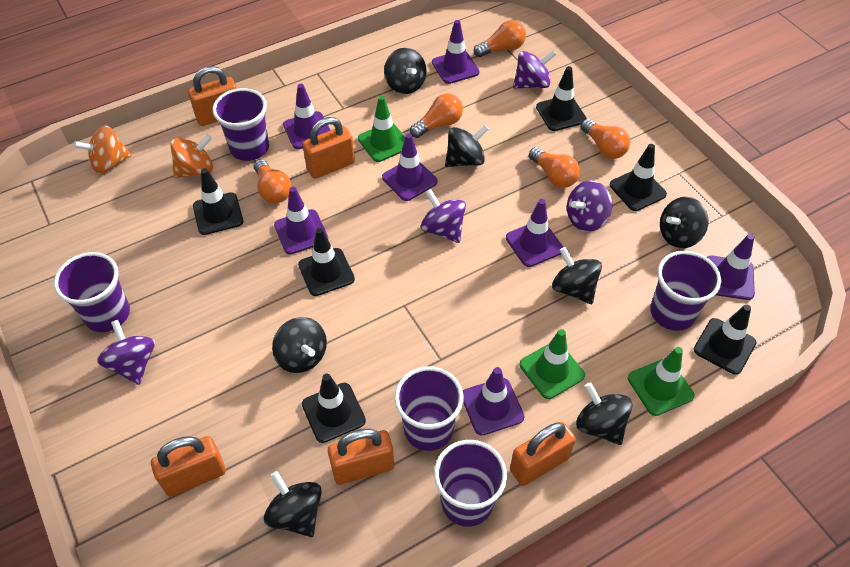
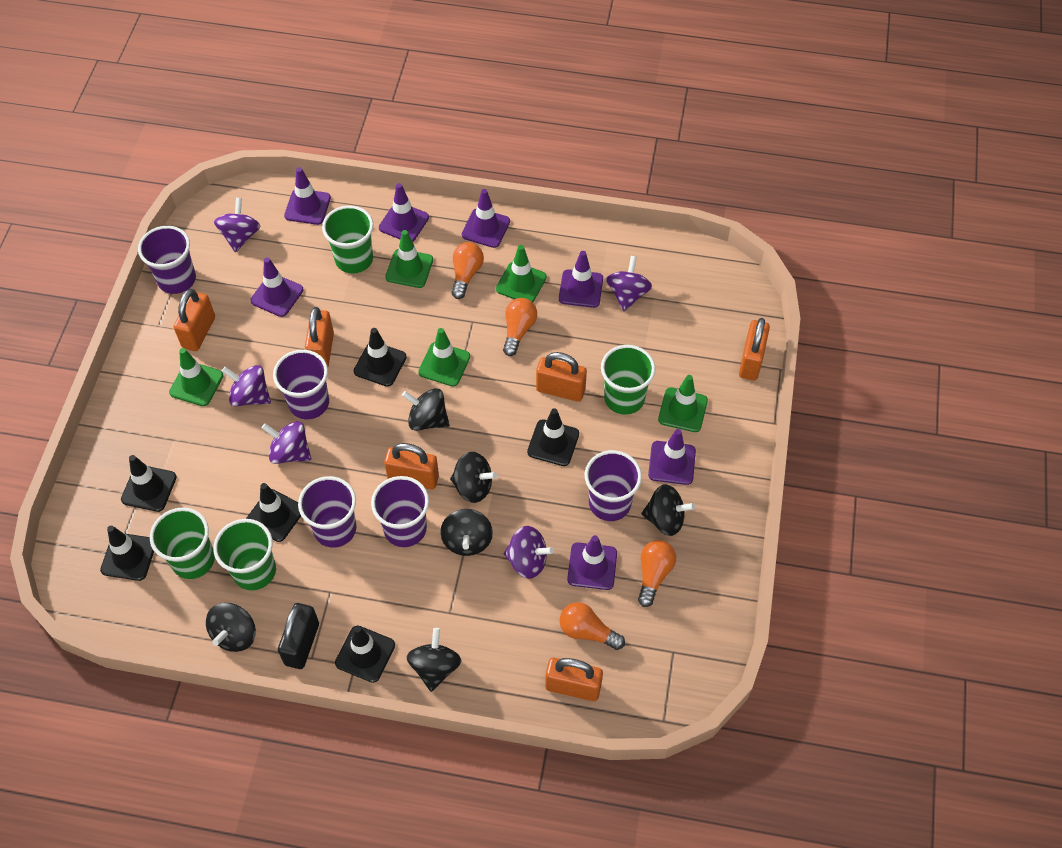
black padlock: 0 -> 1
black spinning top: 7 -> 6
green cup: 0 -> 4
green traffic cone: 3 -> 5
orange light bulb: 5 -> 4
orange padlock: 5 -> 6
orange spinning top: 2 -> 0
purple spinning top: 4 -> 5

